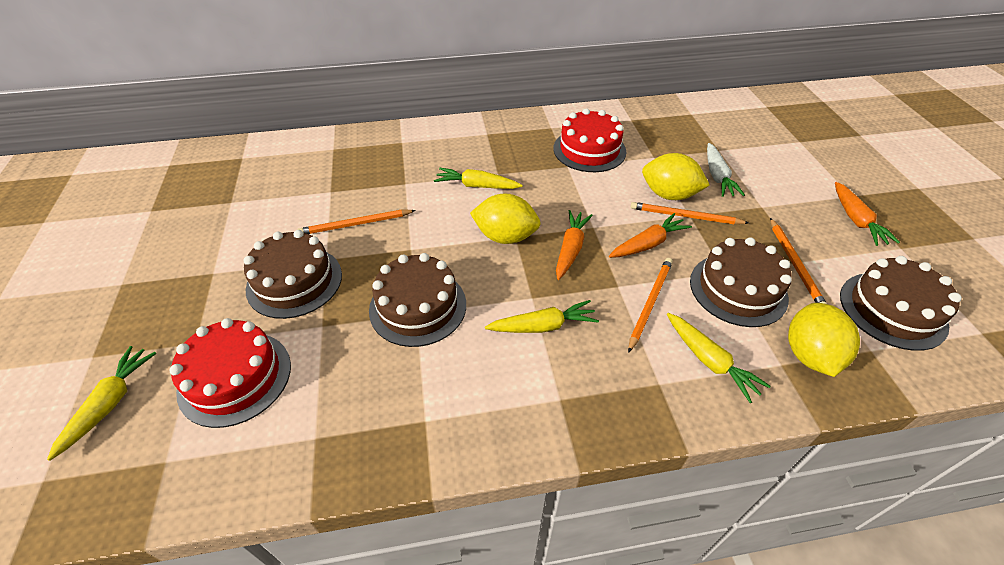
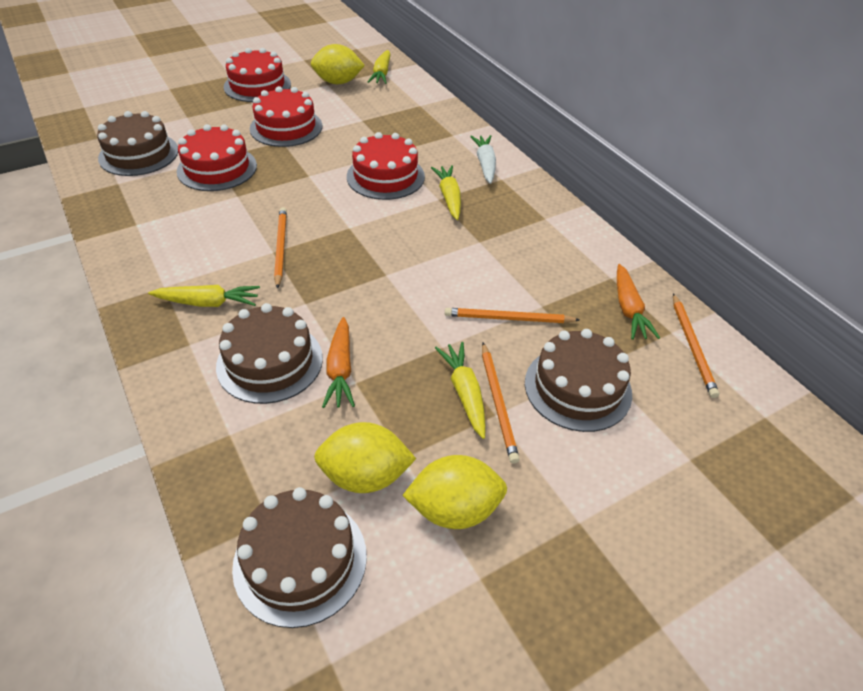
orange carrot: 3 -> 2
red cake: 2 -> 4

